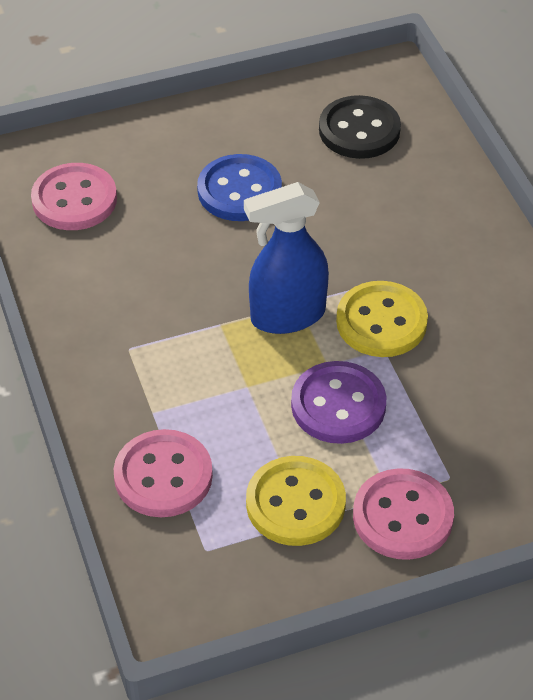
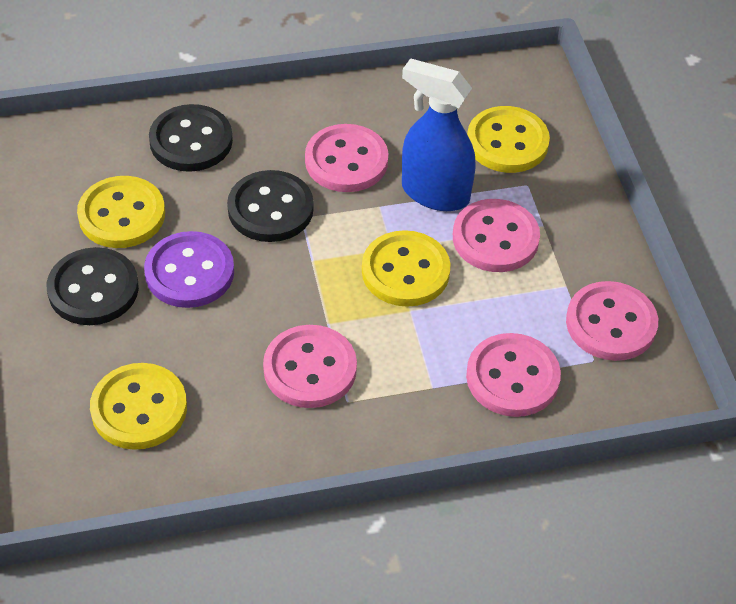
black button: 1 -> 3
blue button: 1 -> 0
pink button: 3 -> 5
yellow button: 2 -> 4

